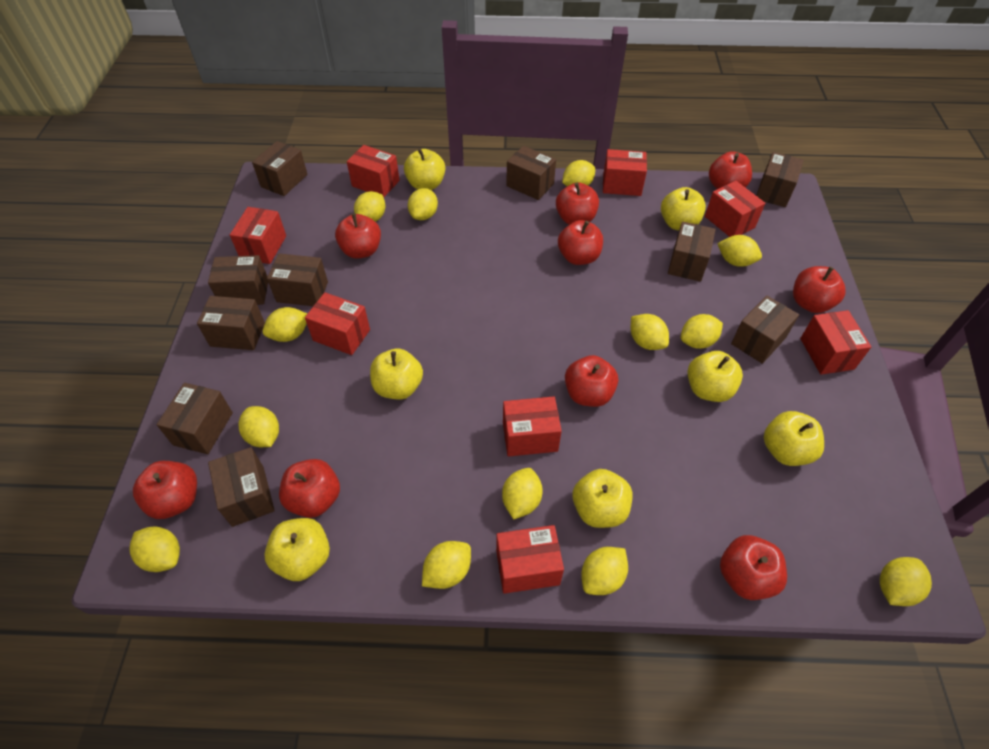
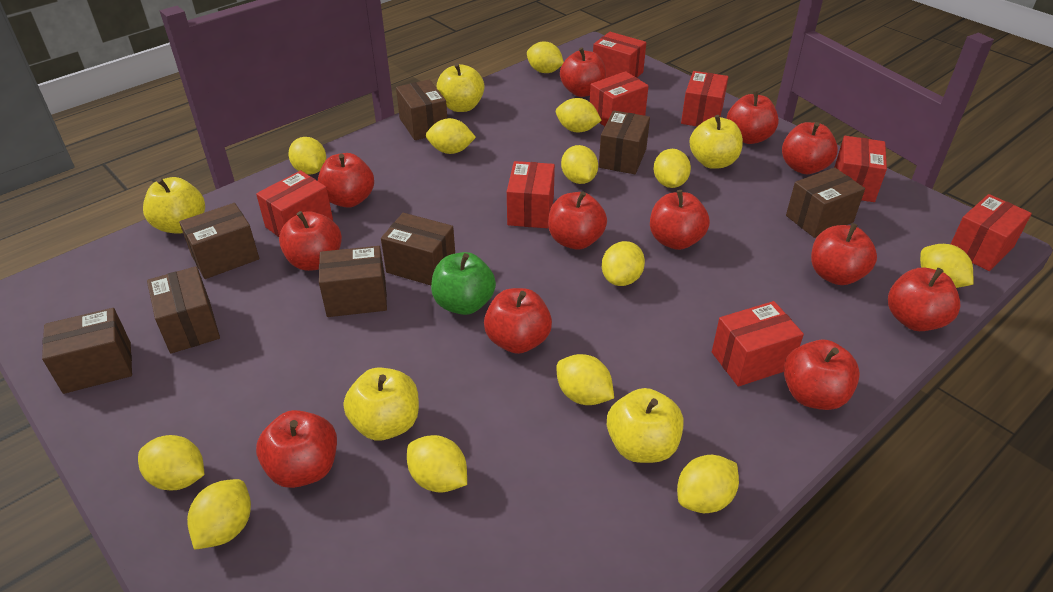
brown box: 10 -> 8
green apple: 0 -> 1
red apple: 9 -> 12
yellow apple: 7 -> 5

